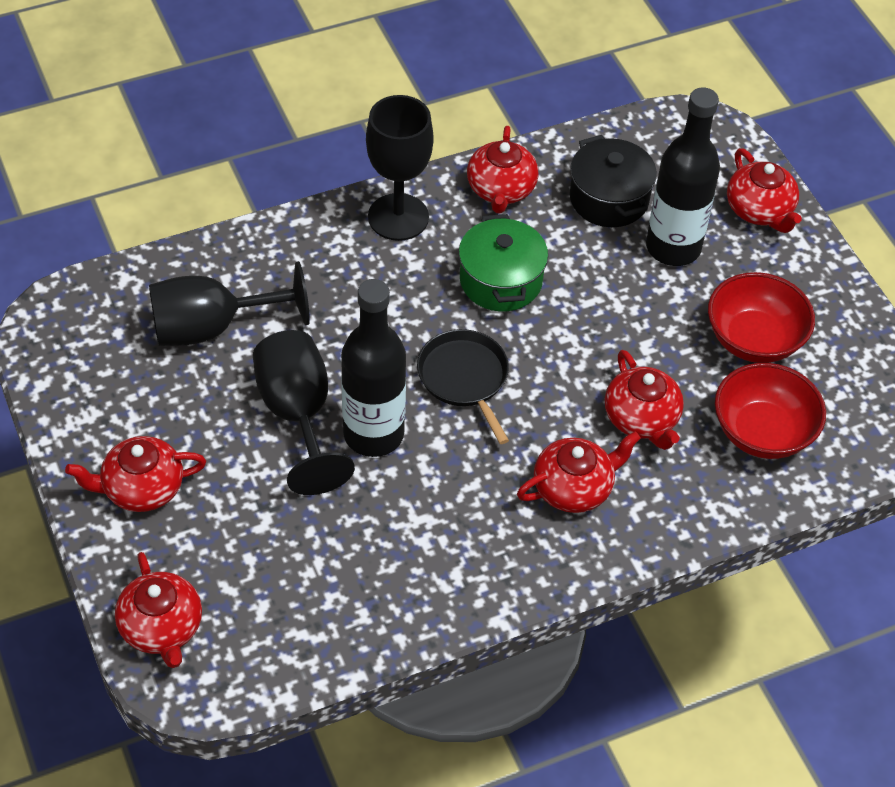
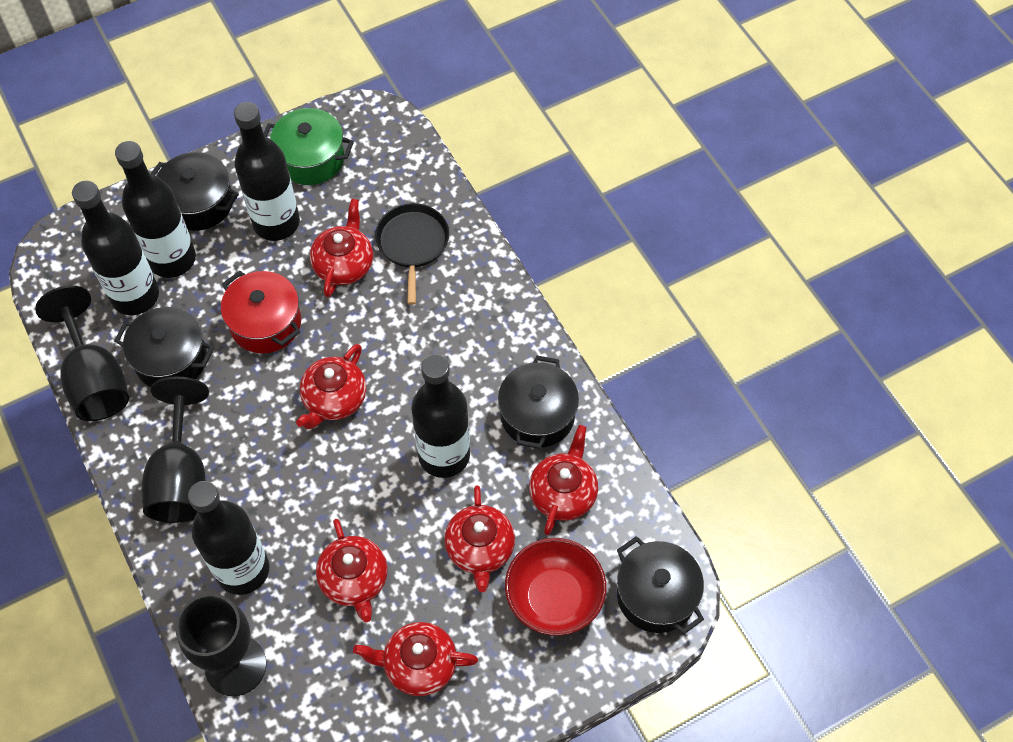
black bottle: 2 -> 5
black pot: 1 -> 4
red bowl: 2 -> 1
red pot: 0 -> 1

